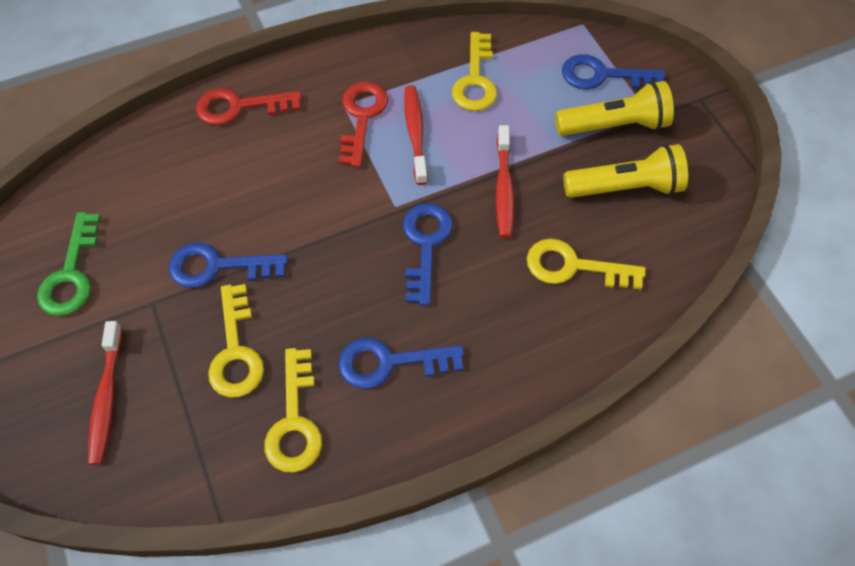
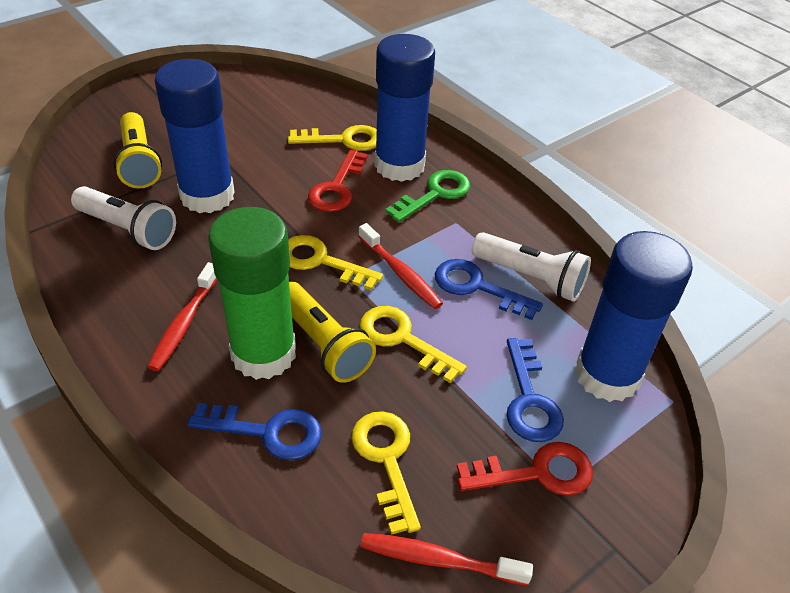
blue glue stick: 0 -> 3
blue key: 4 -> 3
green glue stick: 0 -> 1
white flashlight: 0 -> 2

